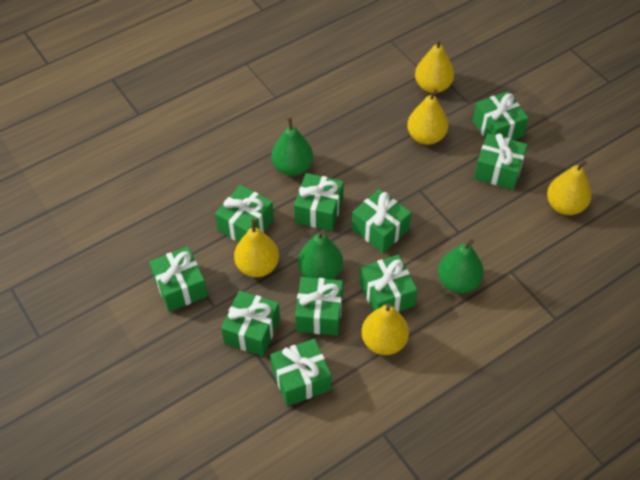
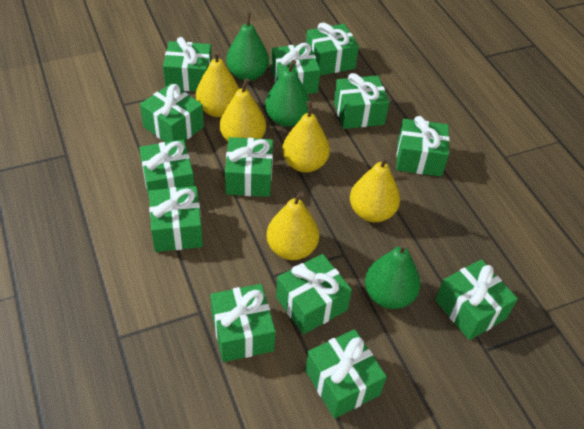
green gift: 10 -> 13

